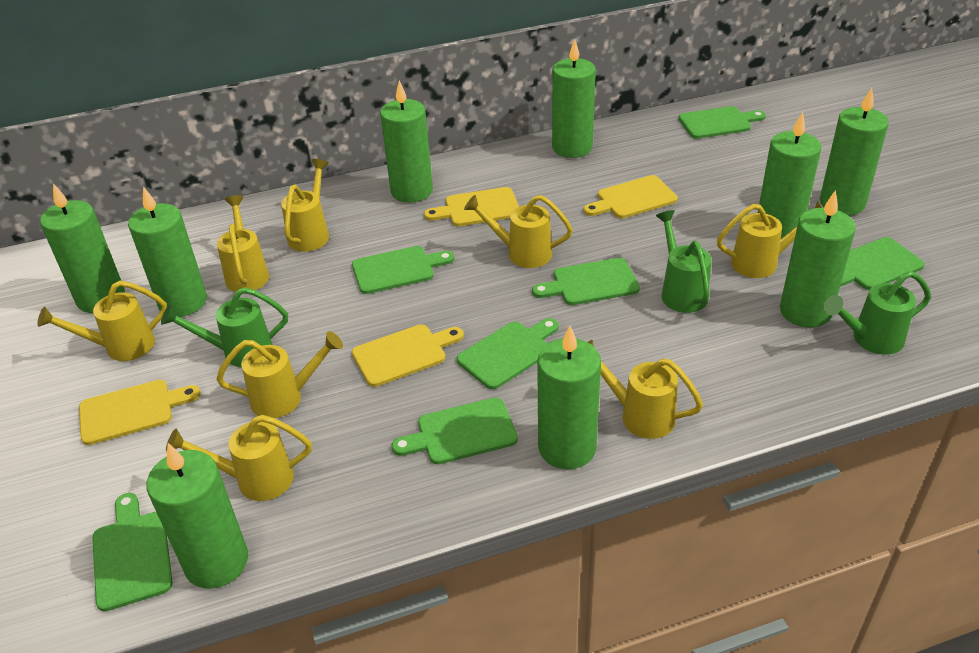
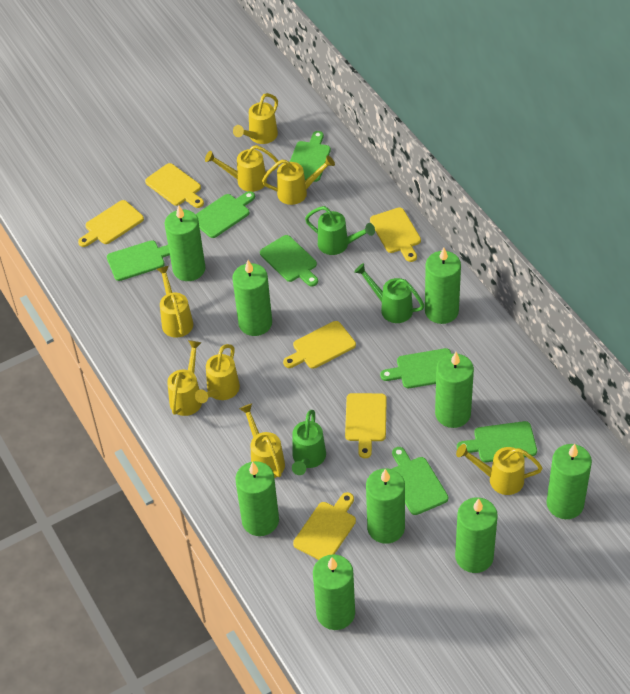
yellow cutting board: 4 -> 6

